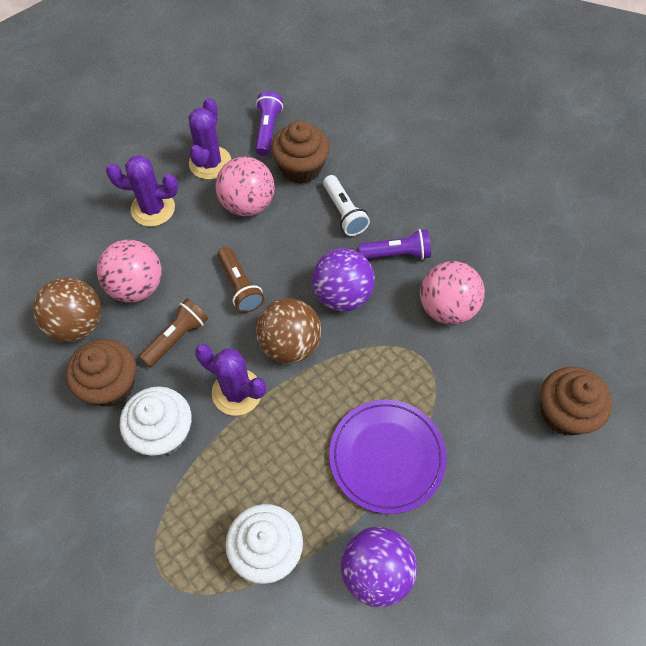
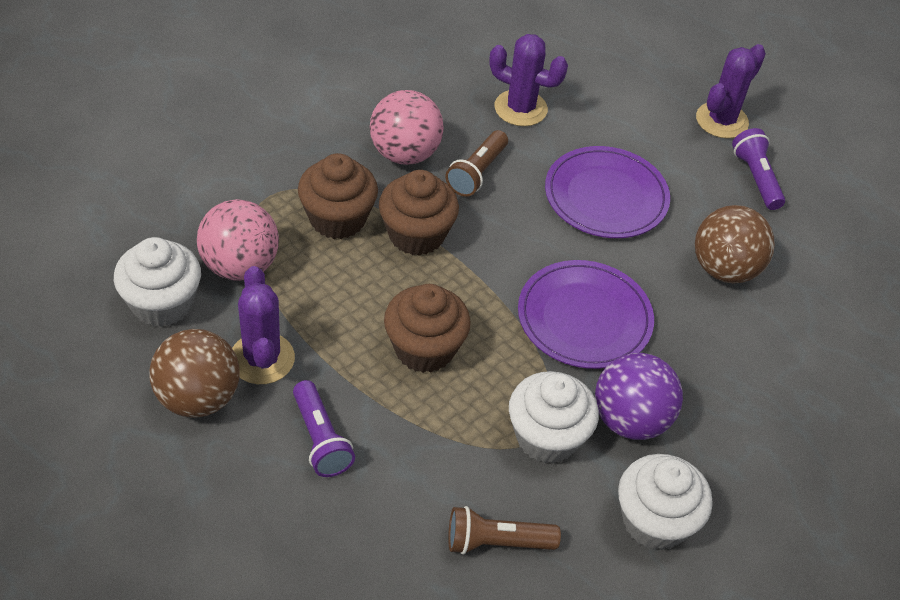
pink ball: 3 -> 2
purple ball: 2 -> 1
purple plate: 1 -> 2
white cupcake: 2 -> 3
white flashlight: 1 -> 0

